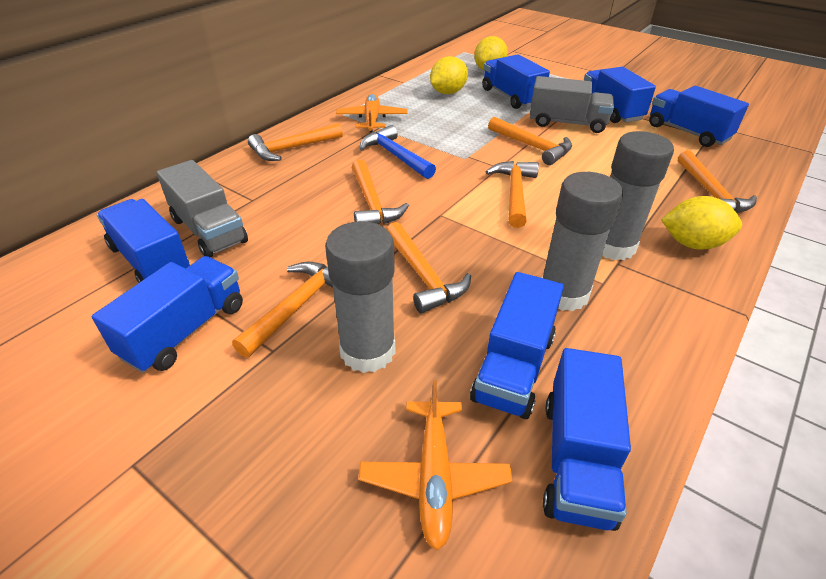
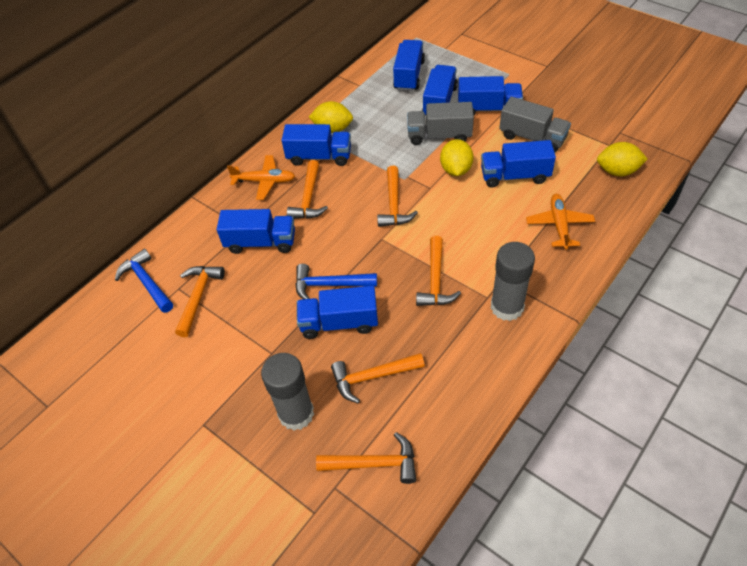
blue hammer: 1 -> 2
grey glue stick: 3 -> 2
orange hammer: 7 -> 6

